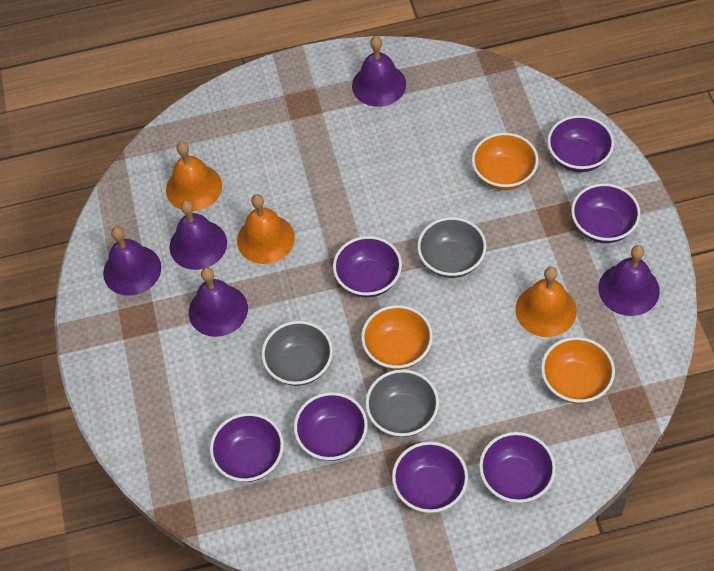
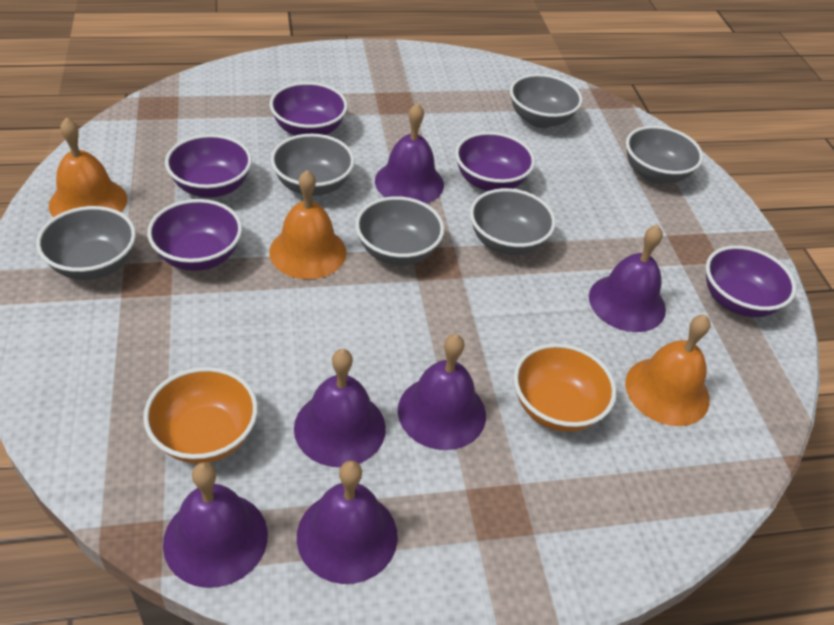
grey bowl: 3 -> 6
orange bowl: 3 -> 2
purple bell: 5 -> 6
purple bowl: 7 -> 5

